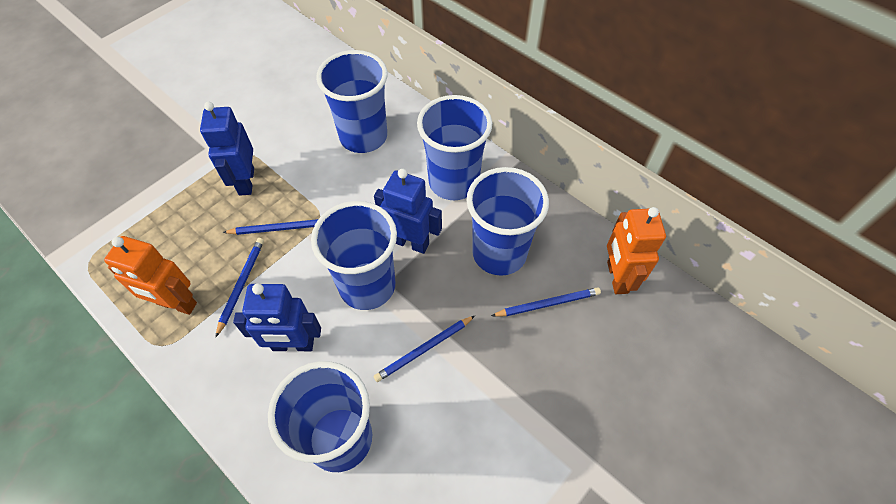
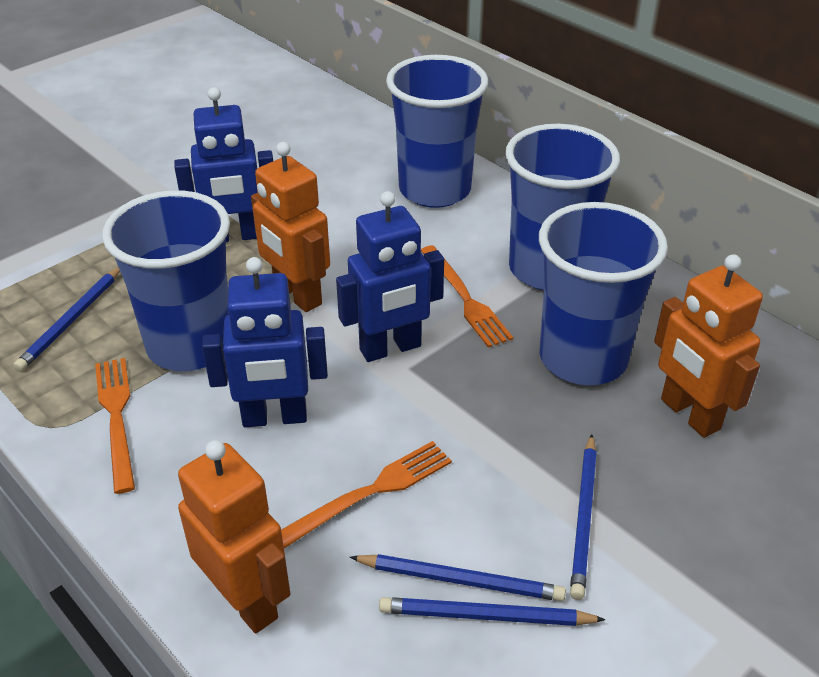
blue cup: 5 -> 4
orange fork: 0 -> 3
orange robot: 2 -> 3

